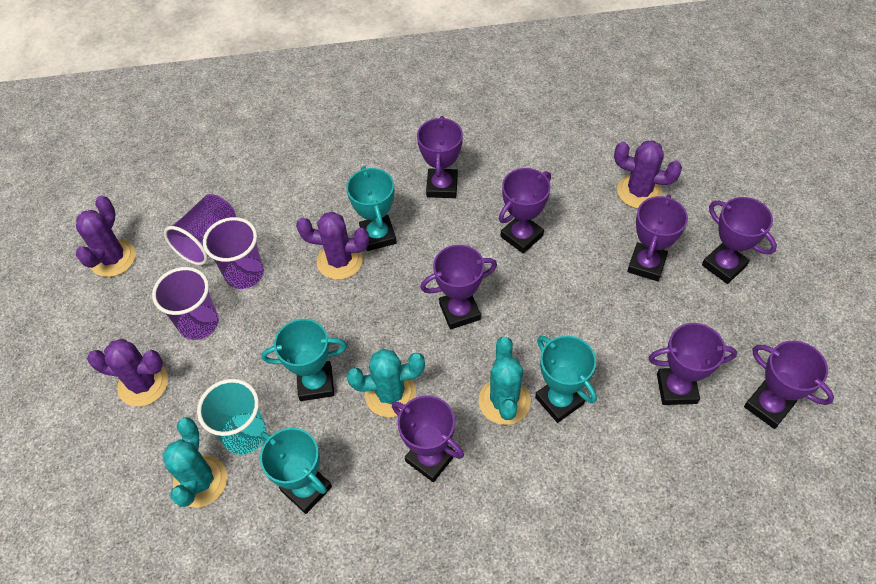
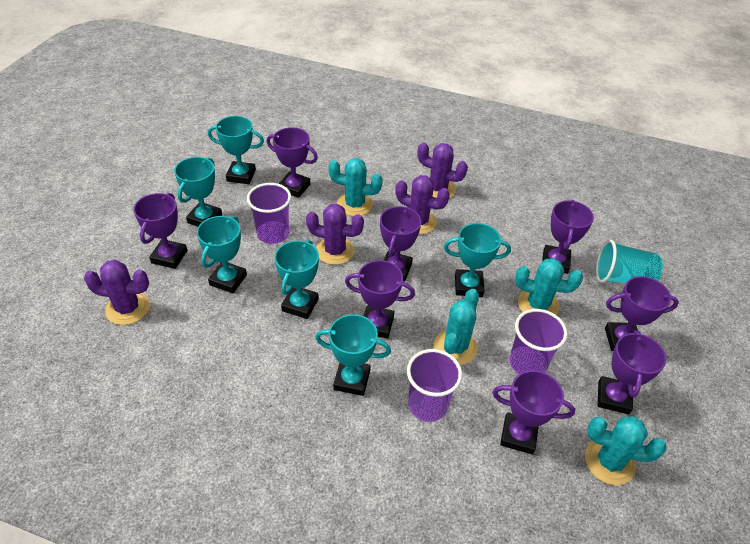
turquoise cactus: 3 -> 4
turquoise trophy: 4 -> 6

